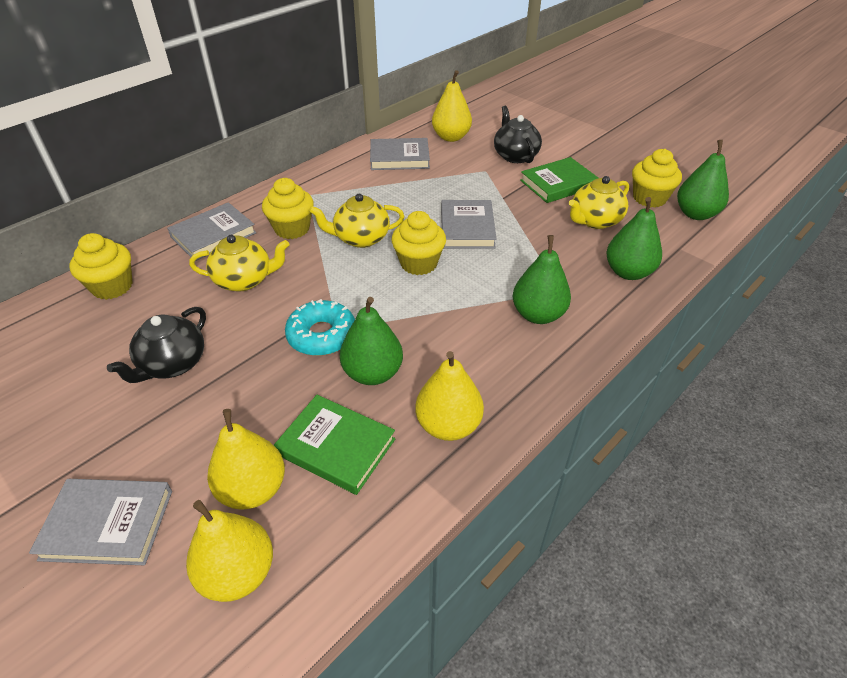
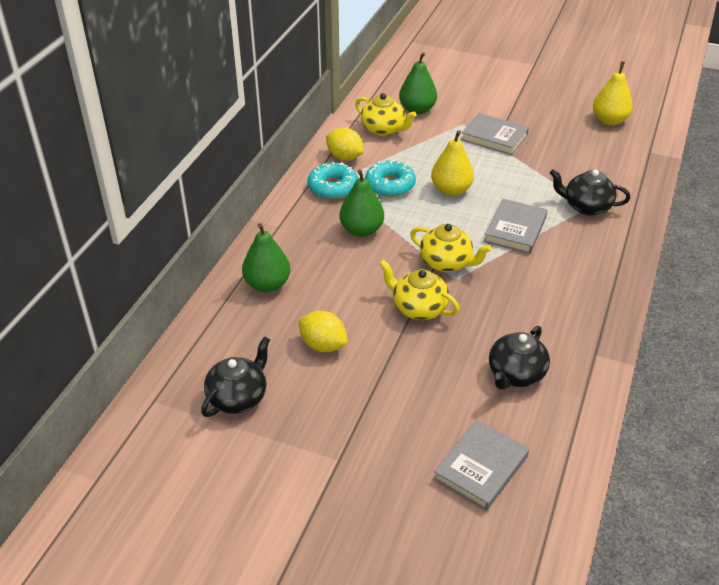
black teapot: 2 -> 3
green book: 2 -> 0
green pear: 4 -> 3
grey book: 4 -> 3
turquoise donut: 1 -> 2
yellow cupcake: 4 -> 0
yellow lemon: 0 -> 2
yellow pear: 4 -> 2

